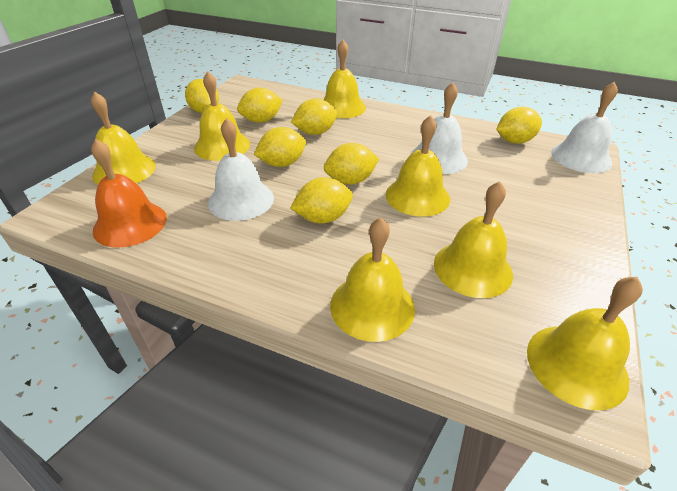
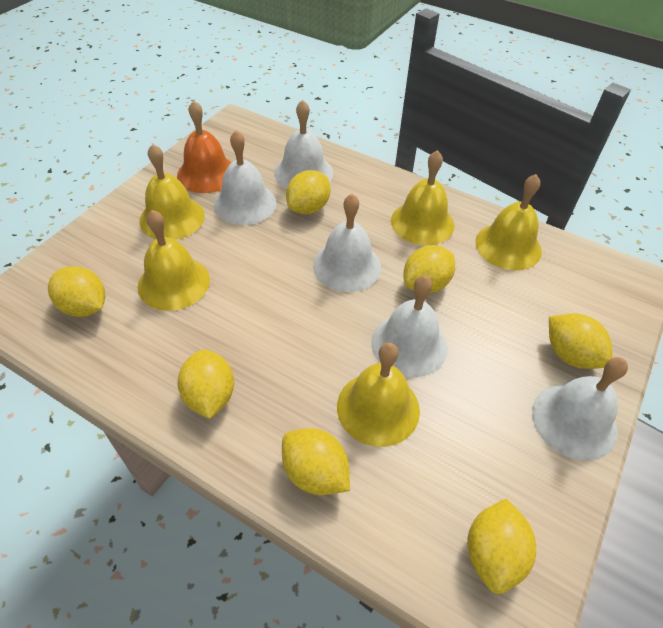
white bell: 3 -> 5
yellow bell: 7 -> 5

